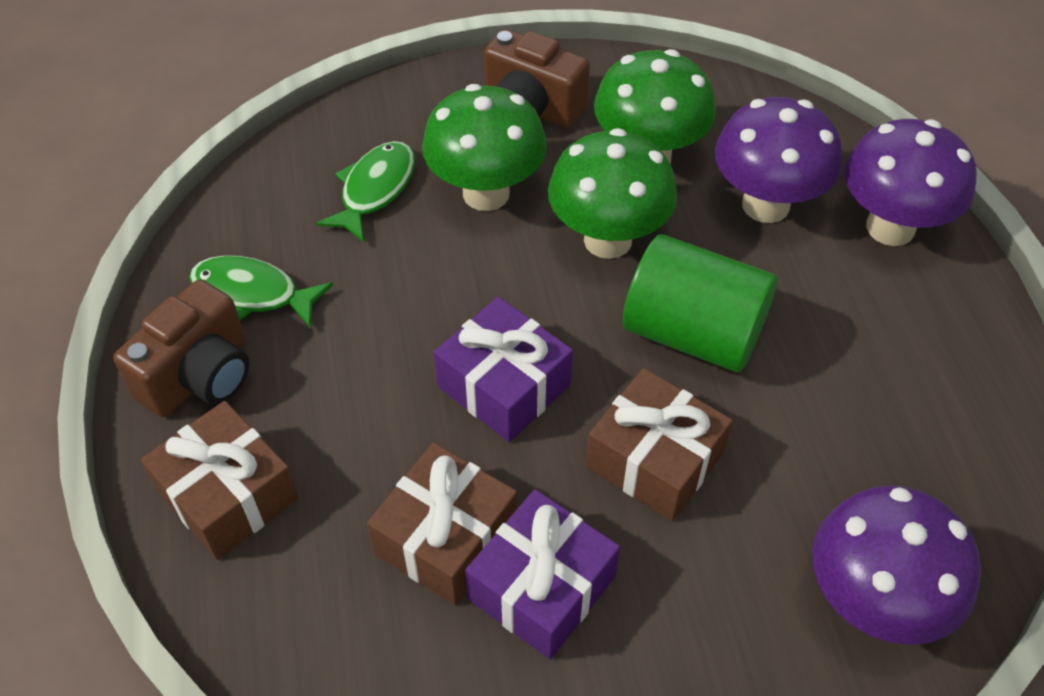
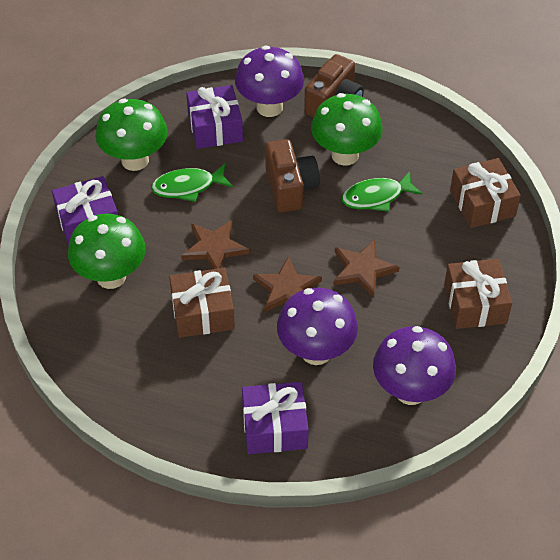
brown star: 0 -> 3
green cylinder: 1 -> 0
purple gift: 2 -> 3

